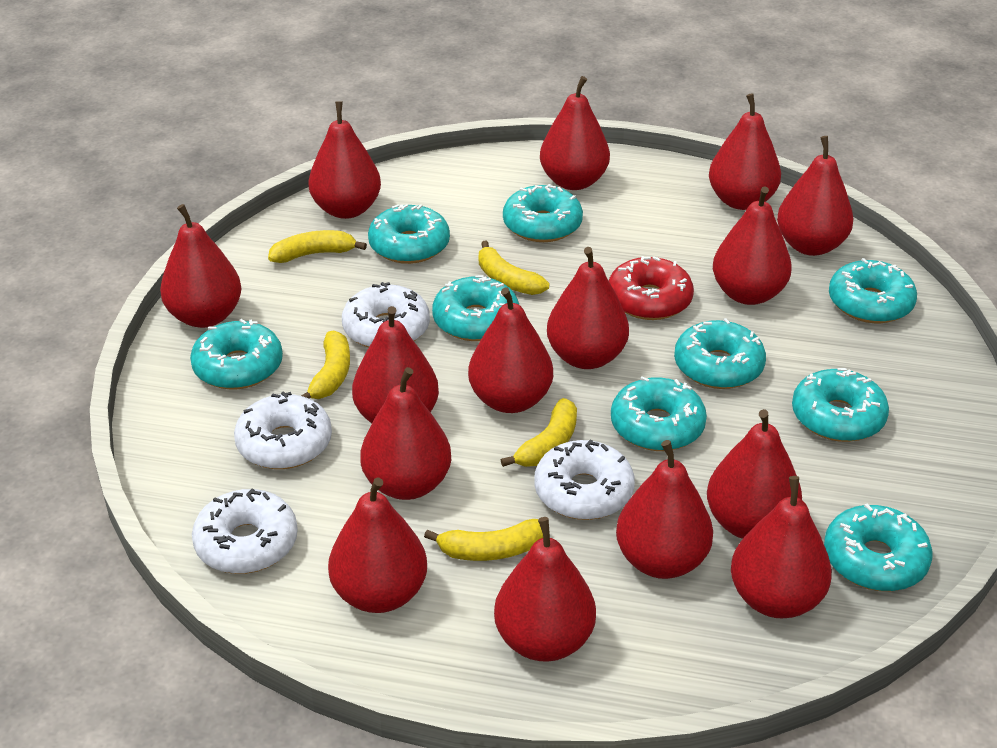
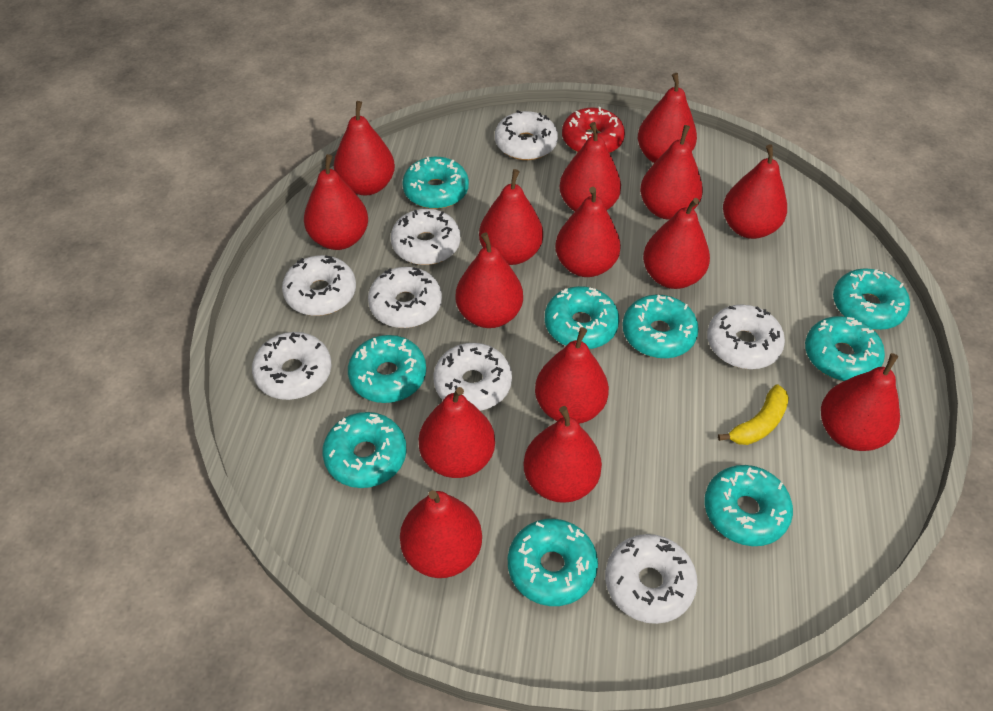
white donut: 4 -> 8
yellow banana: 5 -> 1

